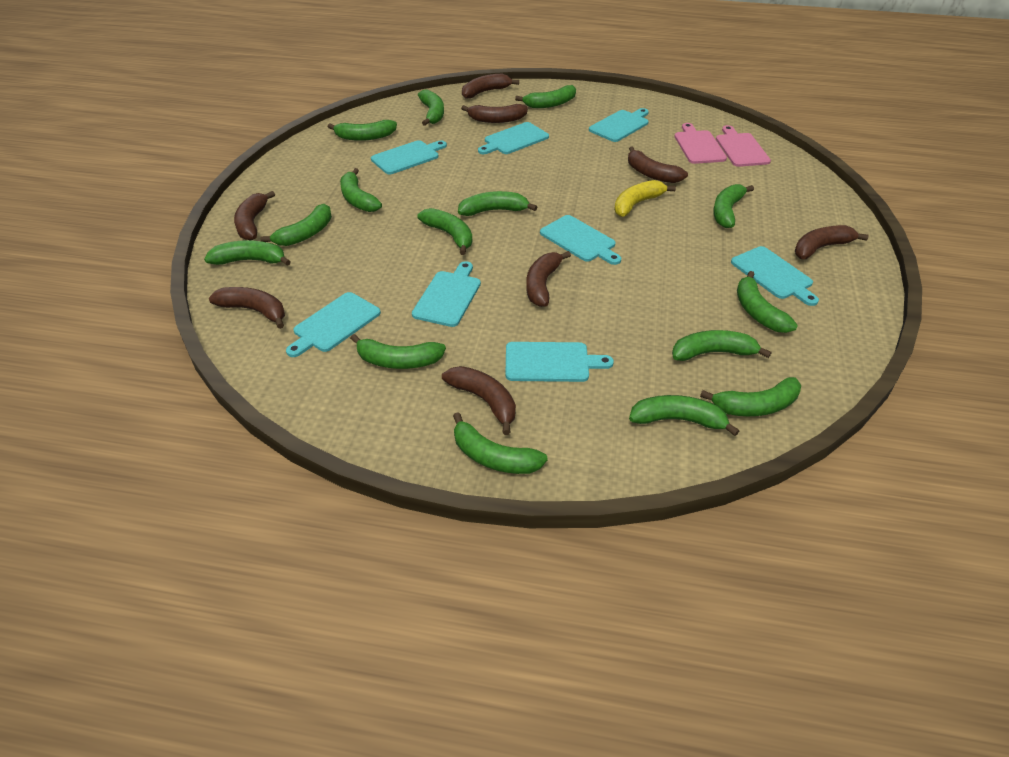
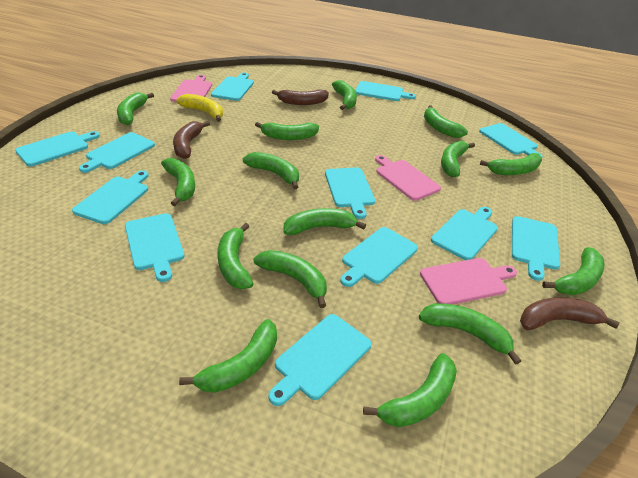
brown banana: 8 -> 3
pink cutting board: 2 -> 3
turquoise cutting board: 8 -> 12

